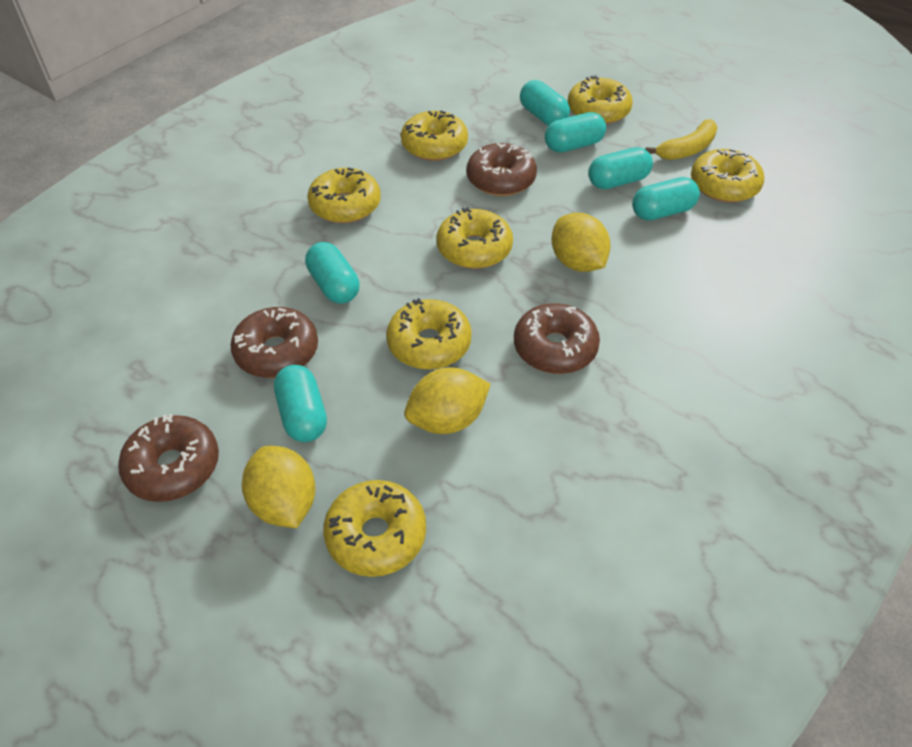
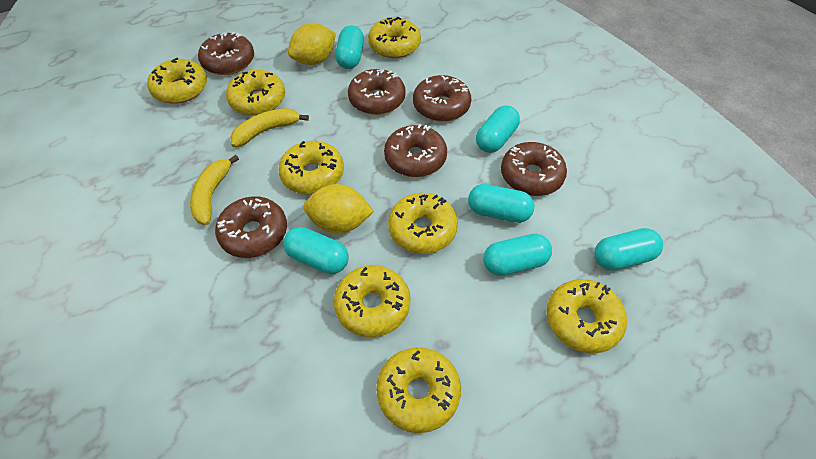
brown donut: 4 -> 6
yellow banana: 1 -> 2
yellow donut: 7 -> 8
yellow lemon: 3 -> 2

